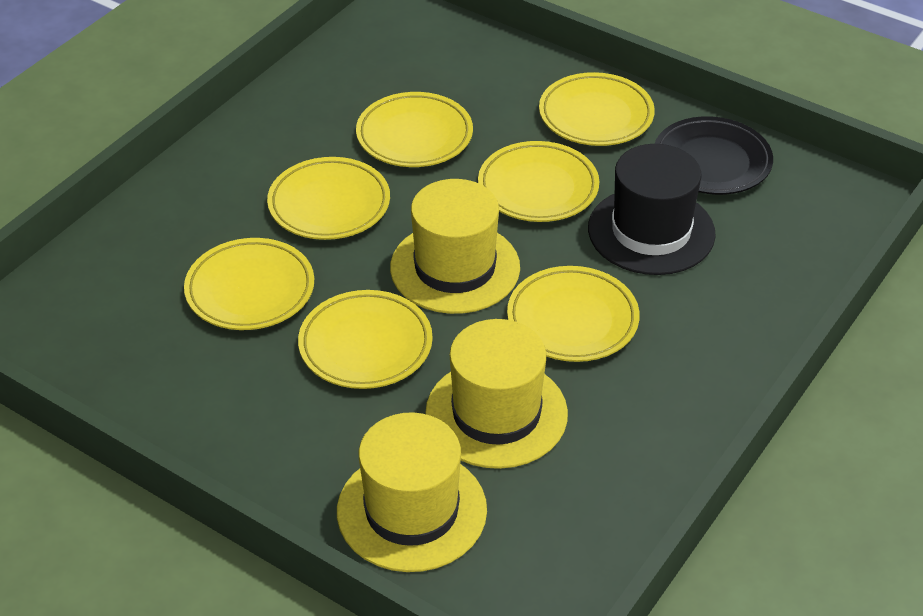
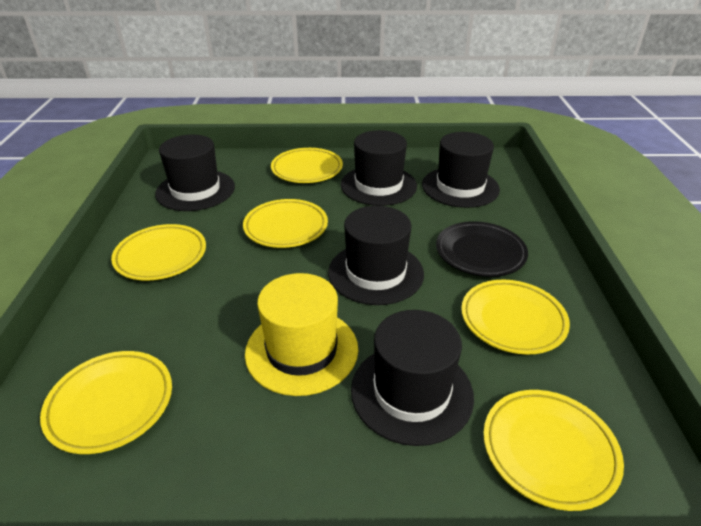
black hat: 1 -> 5
yellow hat: 3 -> 1
yellow plate: 7 -> 6

